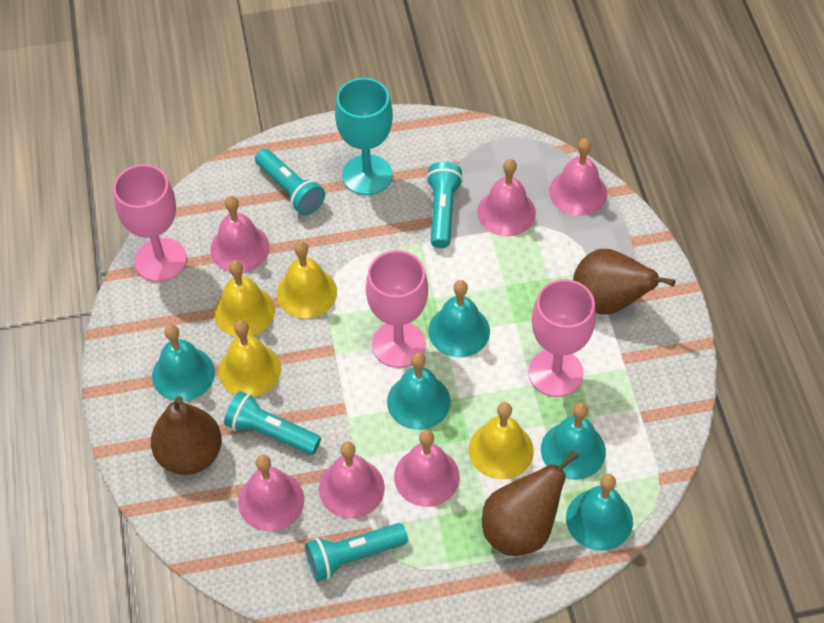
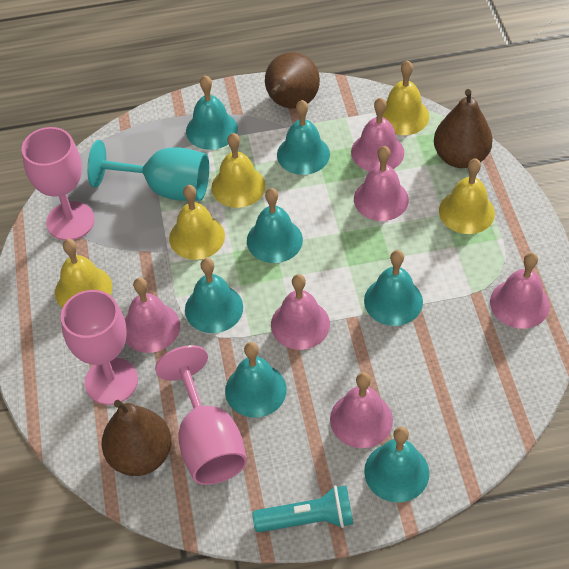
turquoise bell: 5 -> 7
turquoise flashlight: 4 -> 1
yellow bell: 4 -> 5

